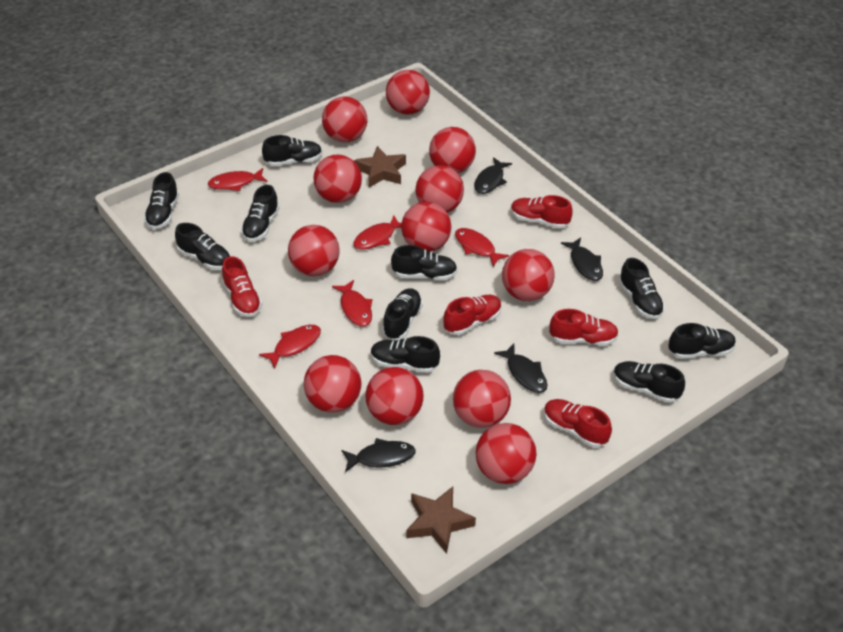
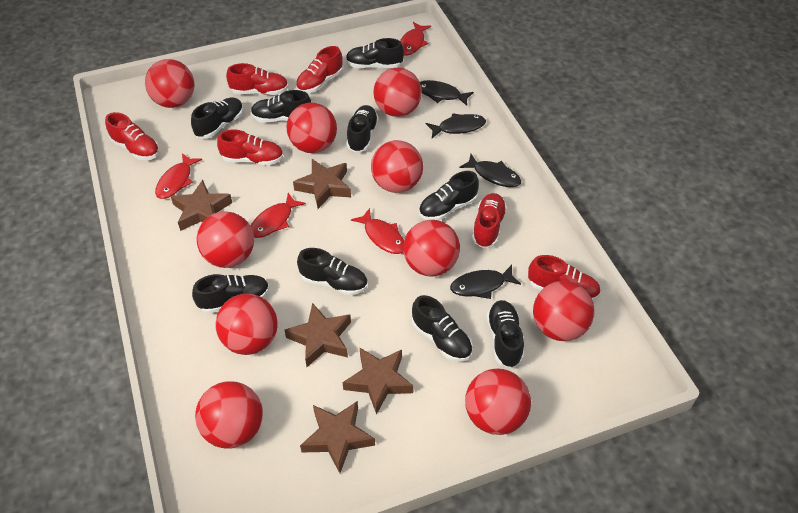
black shoe: 10 -> 9
brown star: 2 -> 5
red ball: 12 -> 10
red fish: 5 -> 4
red shoe: 5 -> 6

